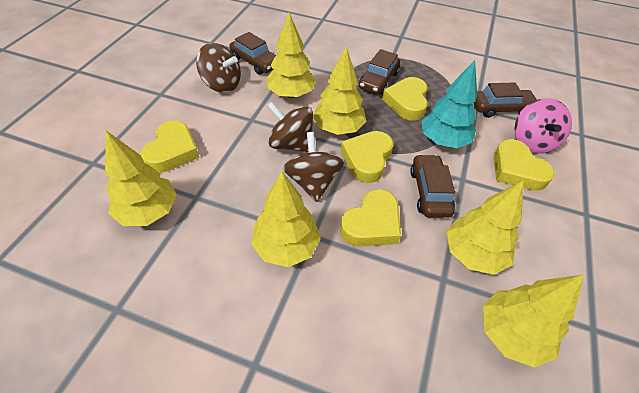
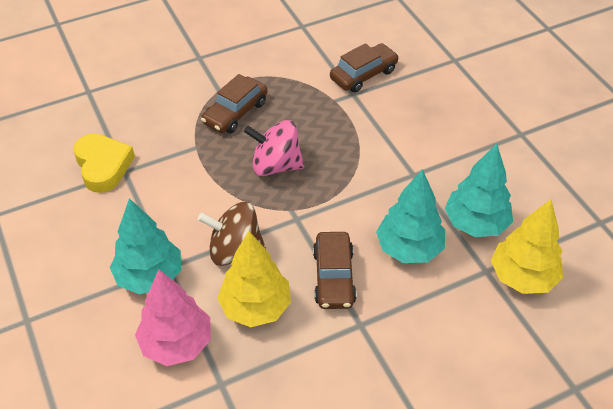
brown car: 4 -> 3
brown spinning top: 3 -> 1
pink tree: 0 -> 1
turquoise tree: 1 -> 3
yellow heart: 5 -> 1
yellow tree: 6 -> 2

